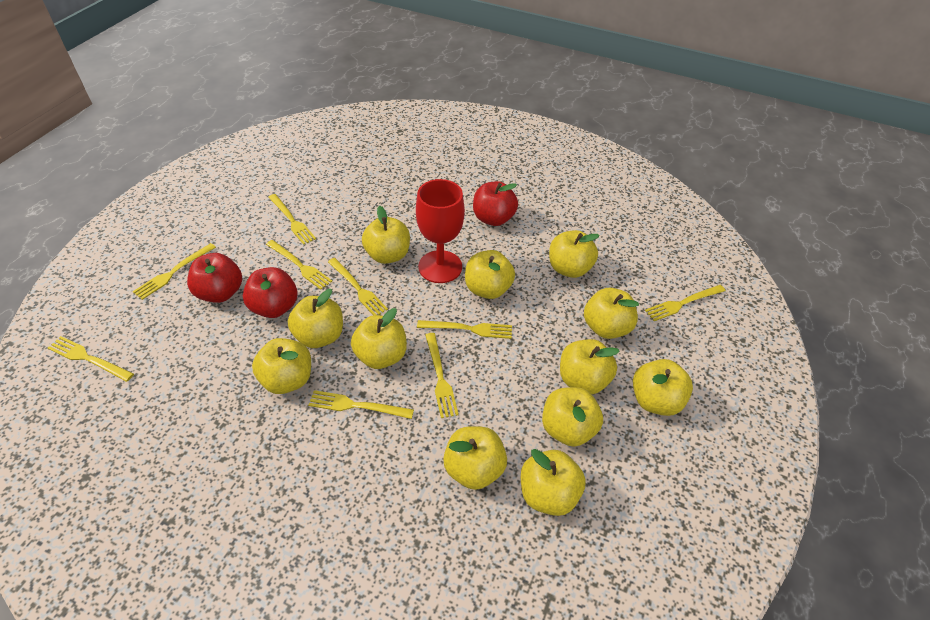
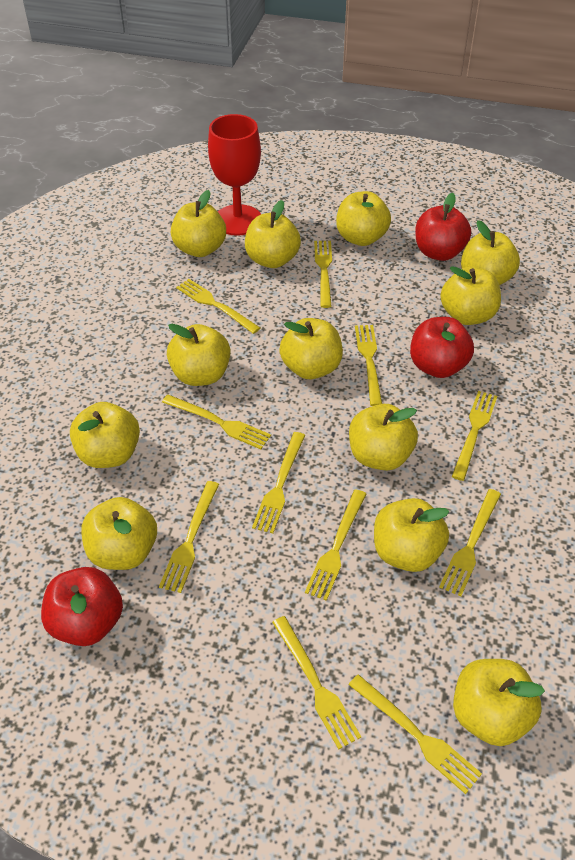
yellow fork: 9 -> 11

